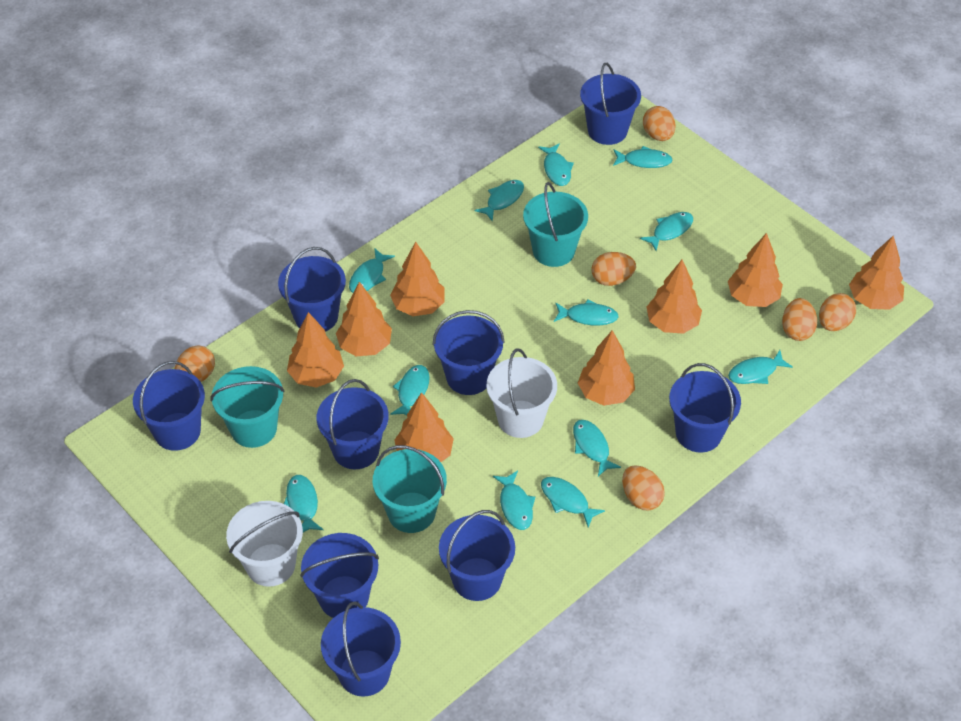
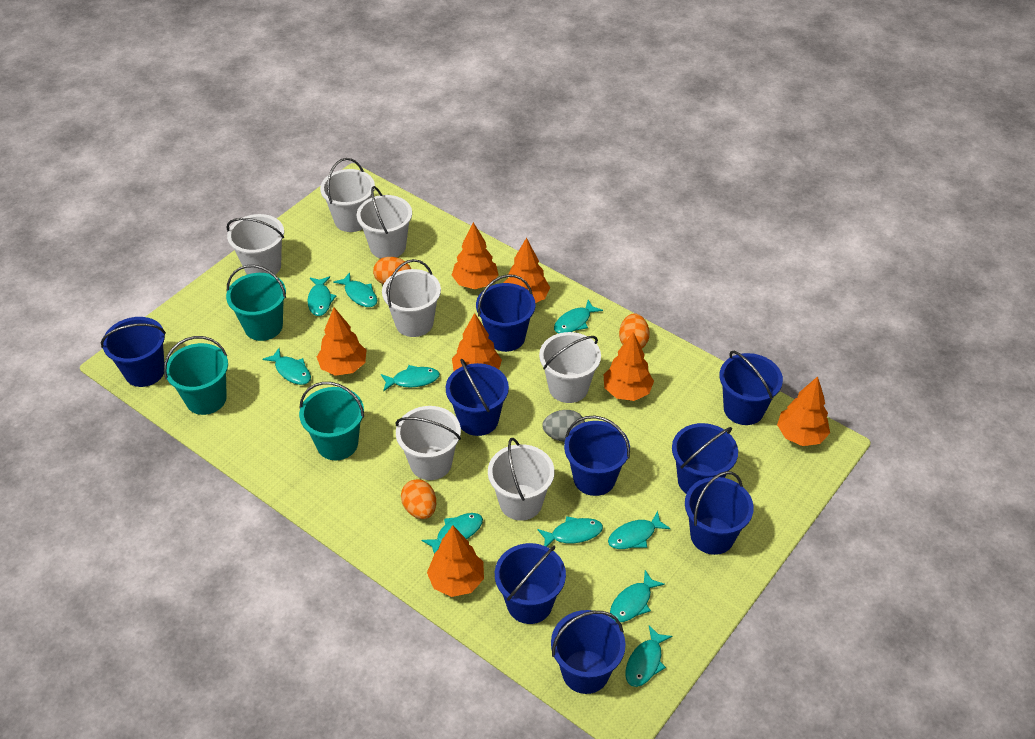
grey egg: 0 -> 1
orange egg: 6 -> 3
orange tree: 8 -> 7
turquoise fish: 12 -> 10
white bucket: 2 -> 7

